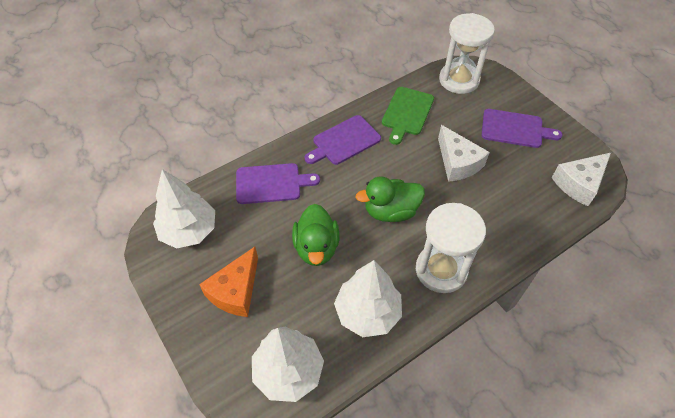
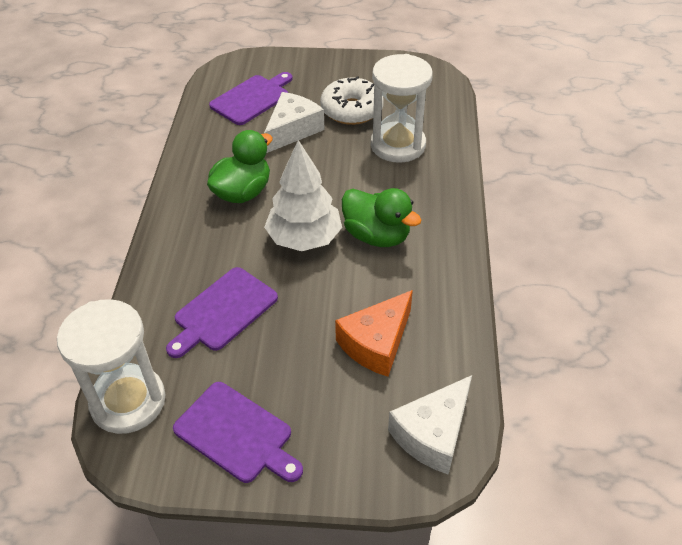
green cutting board: 1 -> 0
white donut: 0 -> 1
white tree: 3 -> 1

